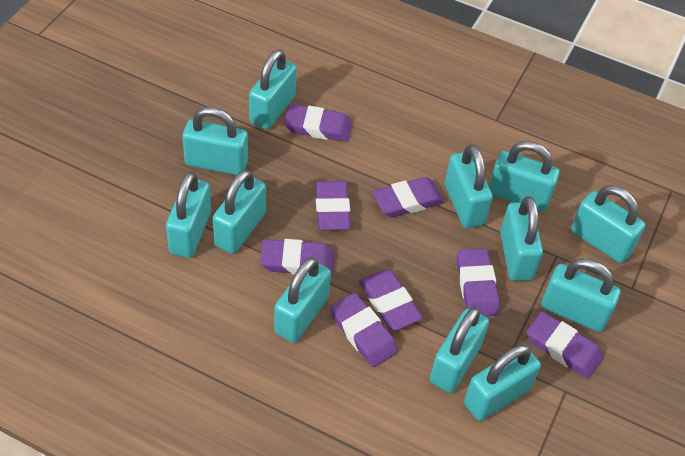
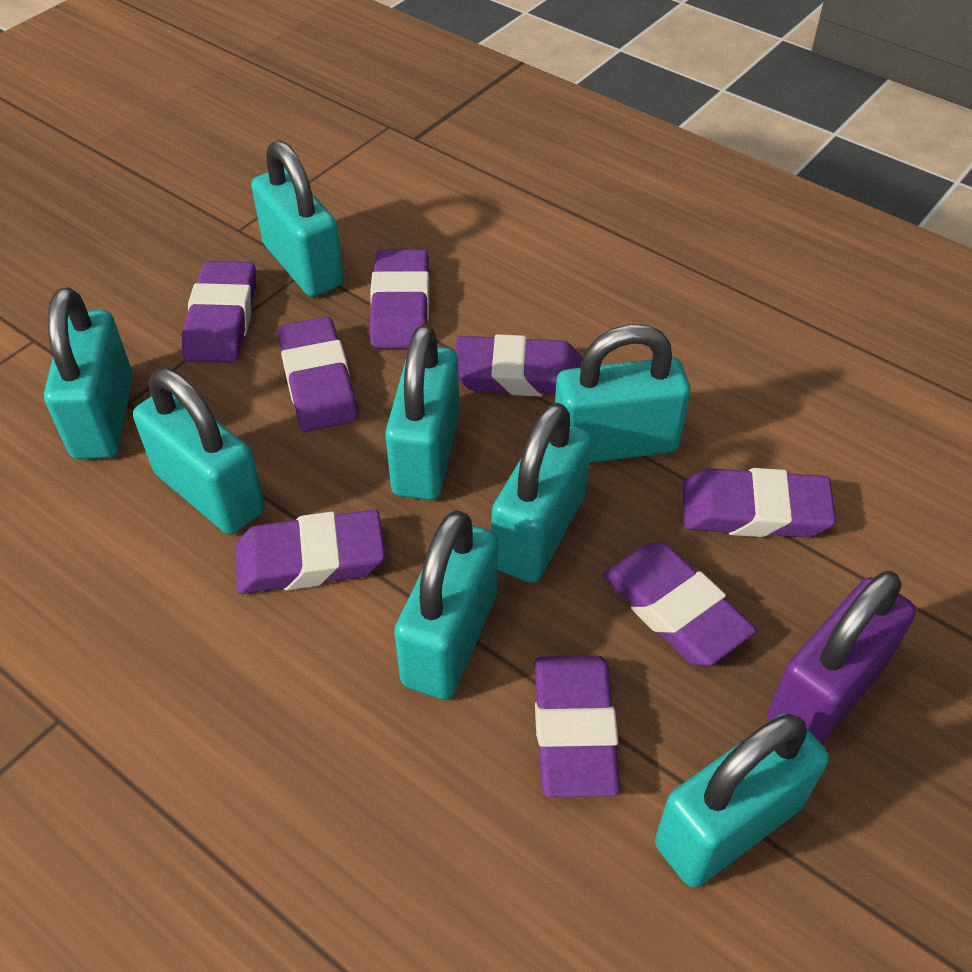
purple padlock: 0 -> 1
turquoise padlock: 12 -> 8

